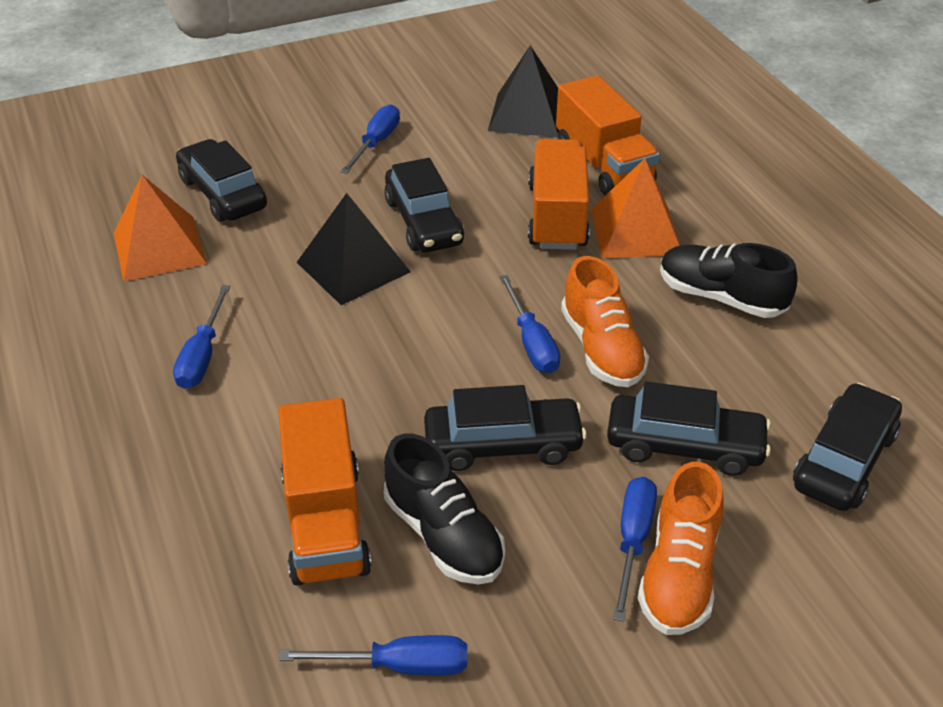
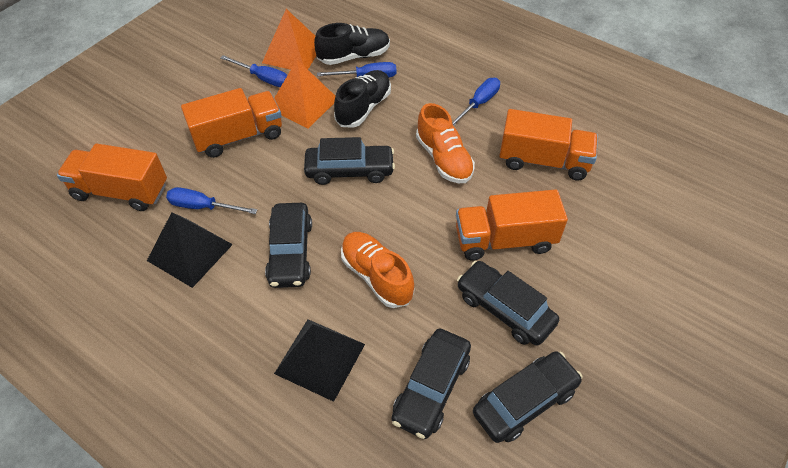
blue screwdriver: 5 -> 4
orange truck: 3 -> 4

